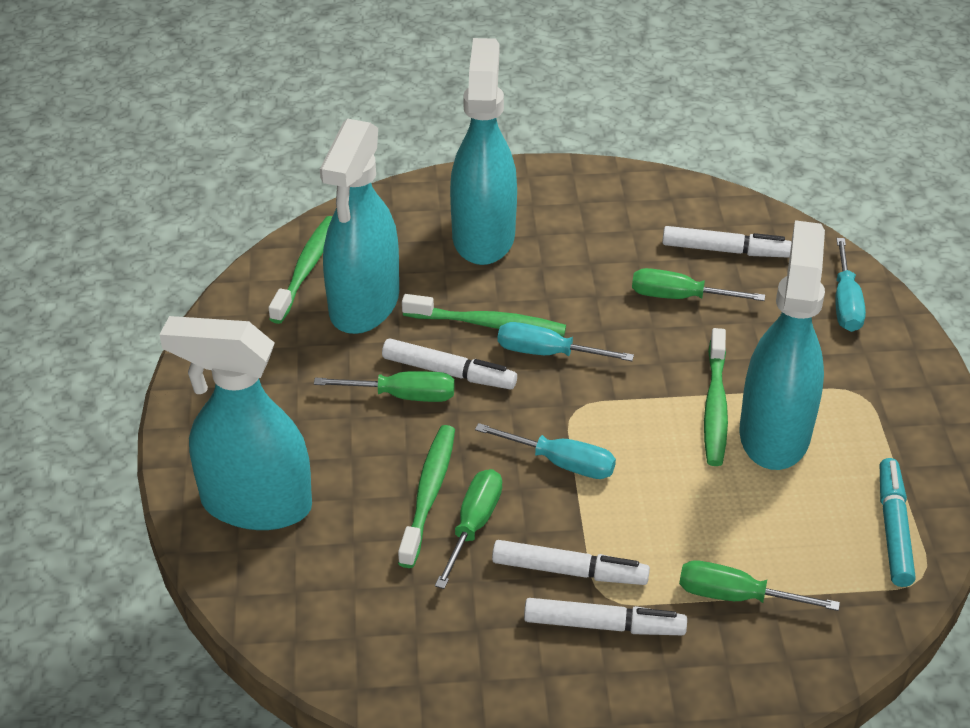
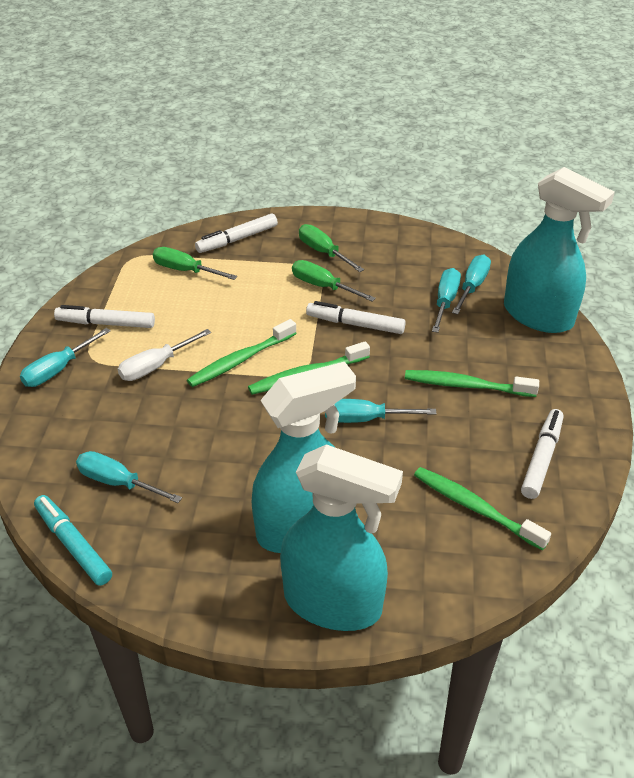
green screwdriver: 4 -> 3
turquoise screwdriver: 3 -> 5
turquoise spray bottle: 4 -> 3
white screwdriver: 0 -> 1

